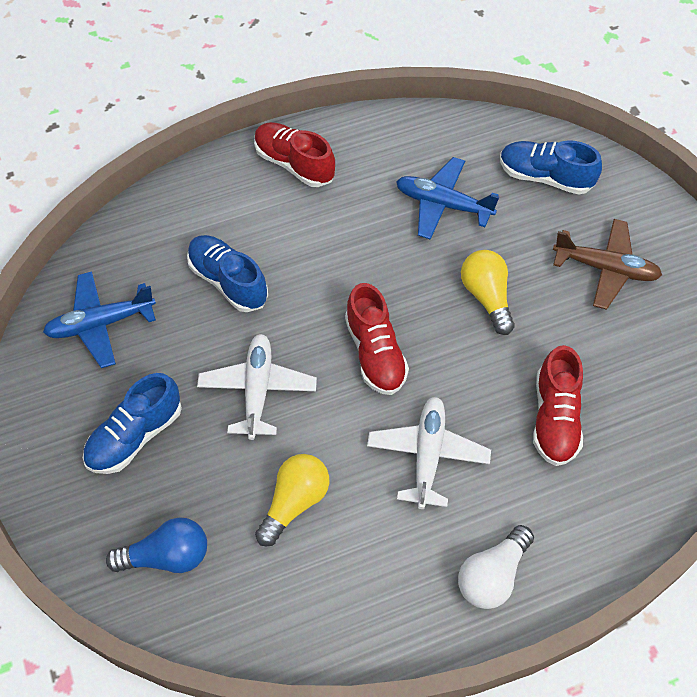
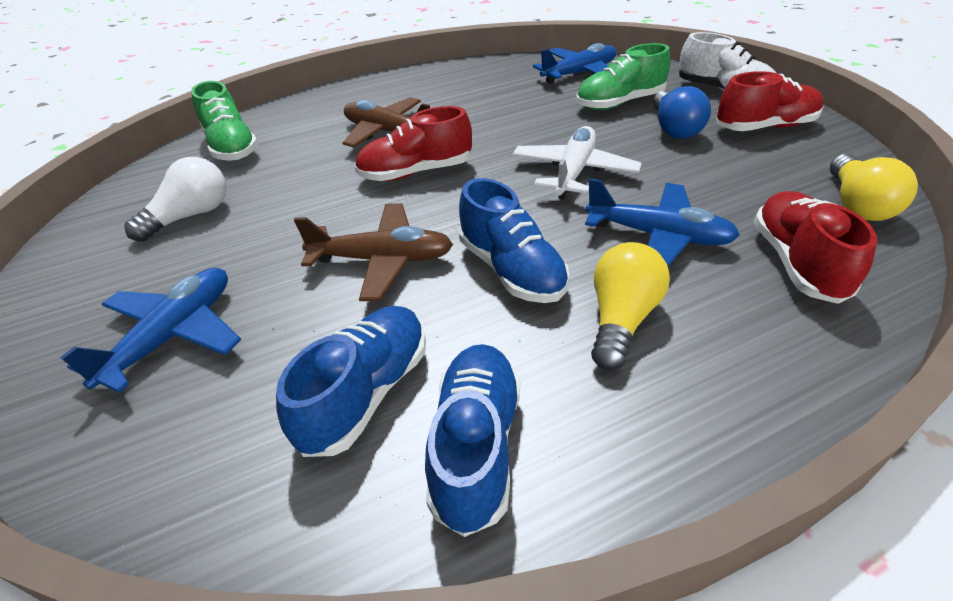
blue plane: 2 -> 3
brown plane: 1 -> 2
green shoe: 0 -> 2
white plane: 2 -> 1
white shoe: 0 -> 1

